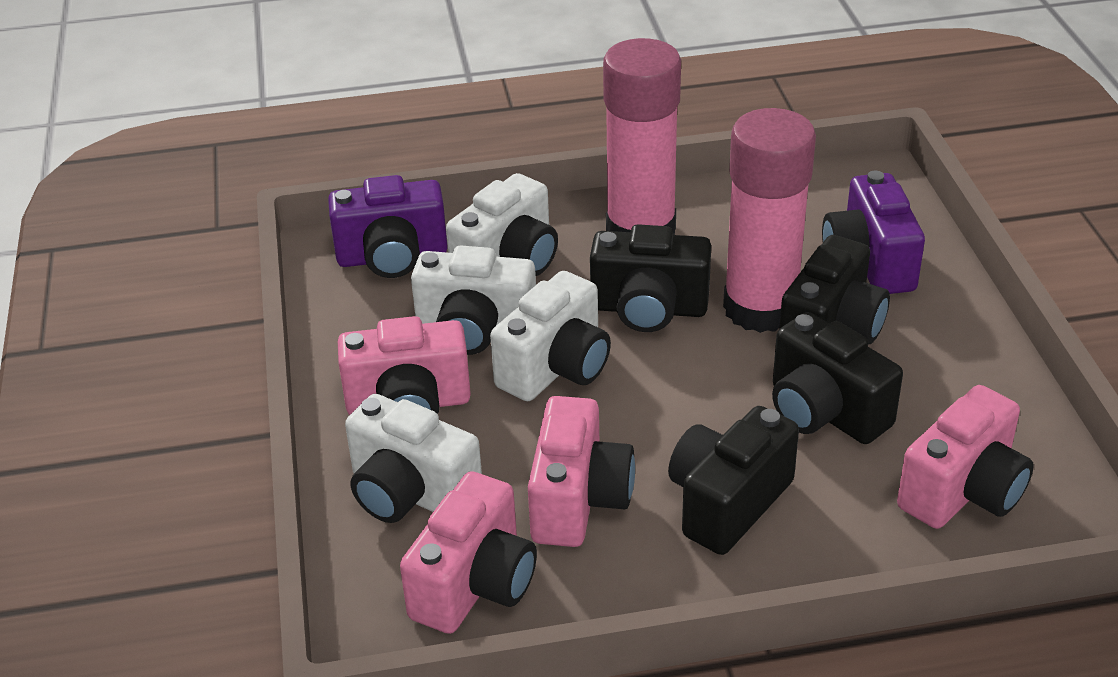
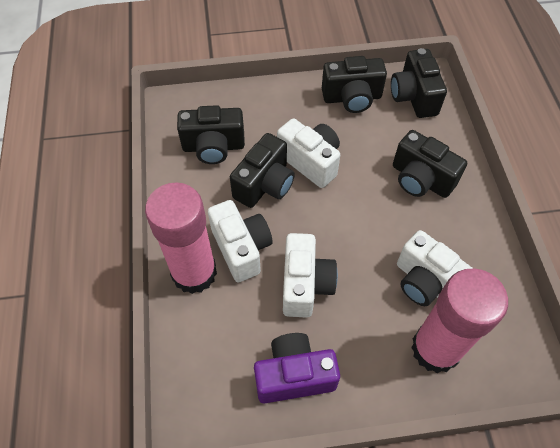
black camera: 4 -> 5
pink camera: 4 -> 0
purple camera: 2 -> 1

